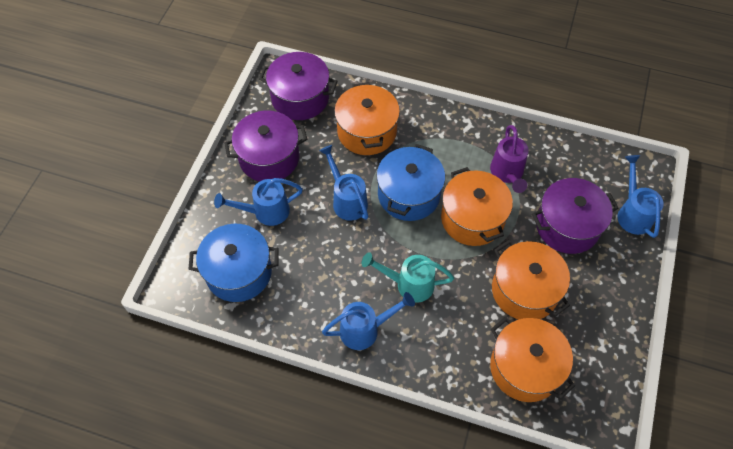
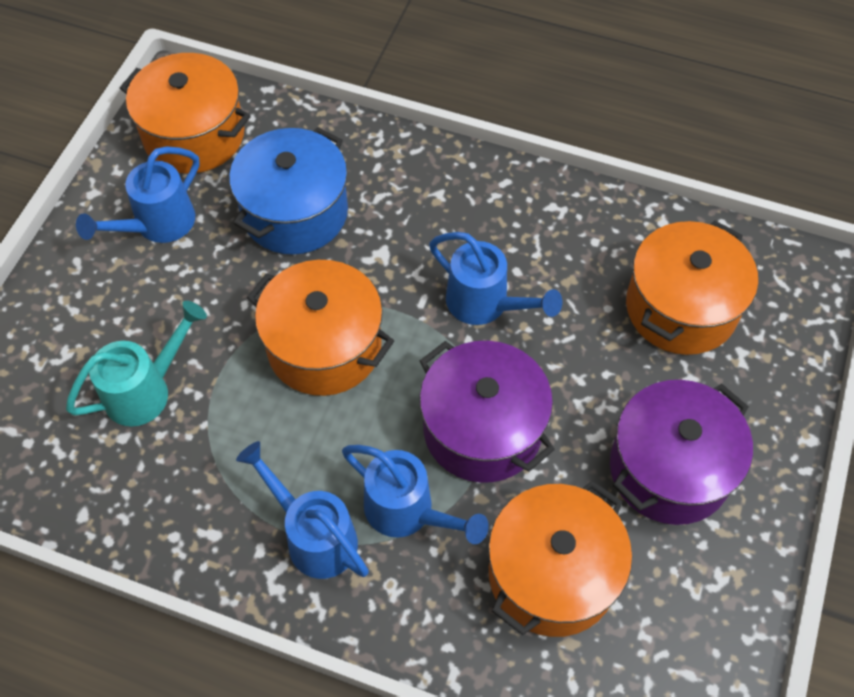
blue pot: 2 -> 1
purple pot: 3 -> 2
purple watering can: 1 -> 0

